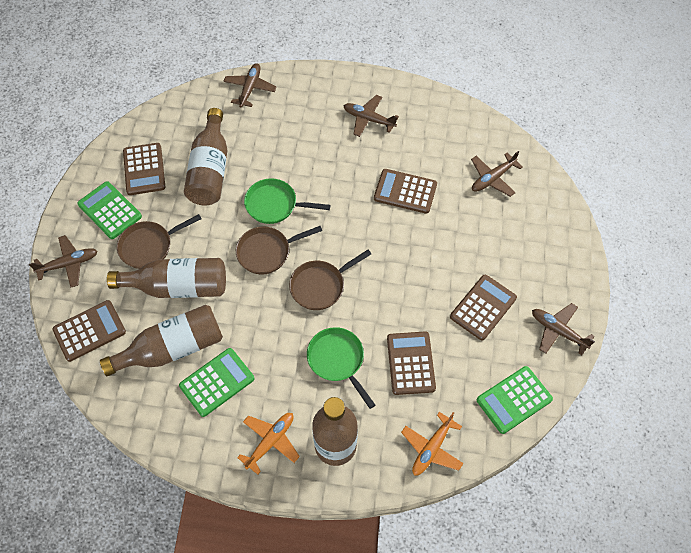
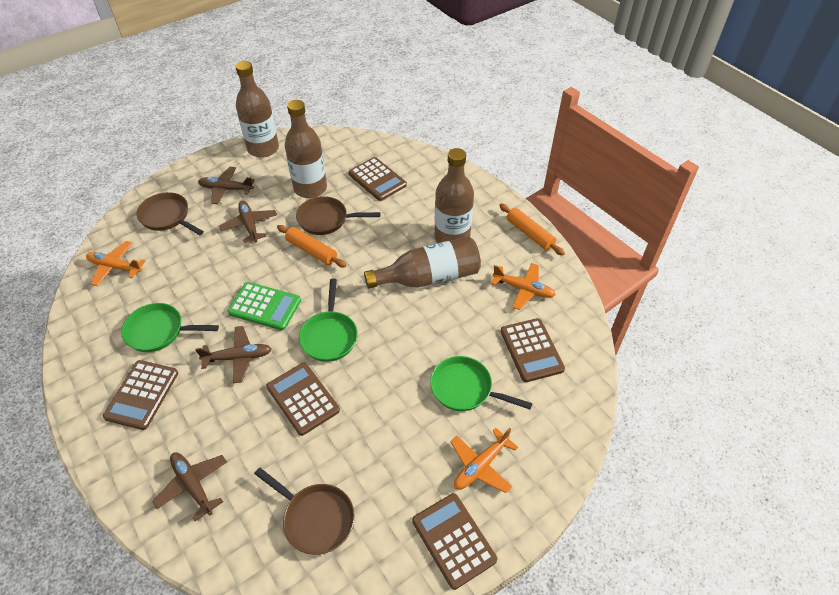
brown plane: 5 -> 4
green calculator: 3 -> 1
green pan: 2 -> 3
orange plane: 2 -> 3
orange rolling pin: 0 -> 2

